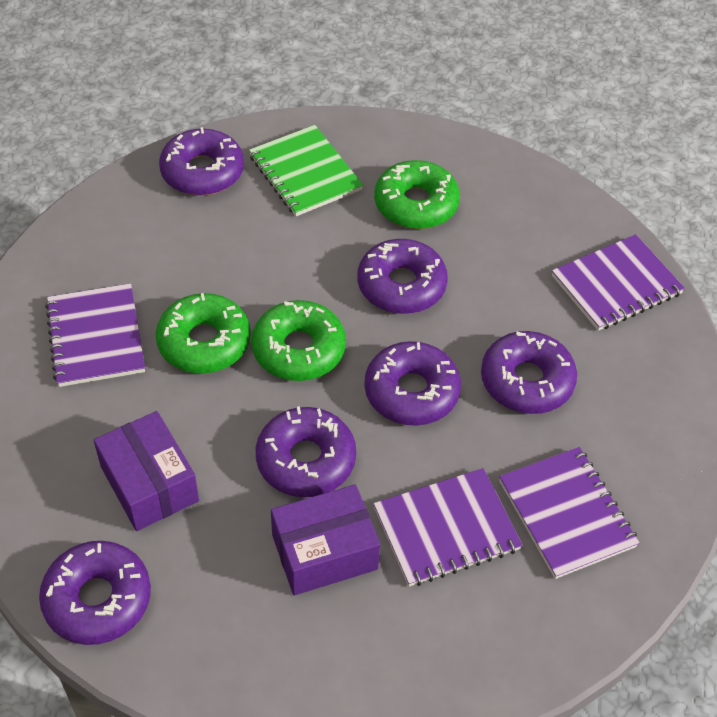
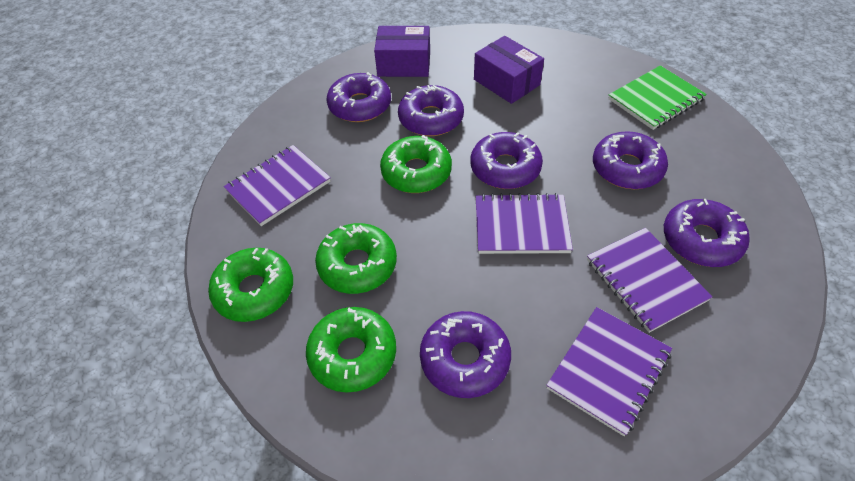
green donut: 3 -> 4

